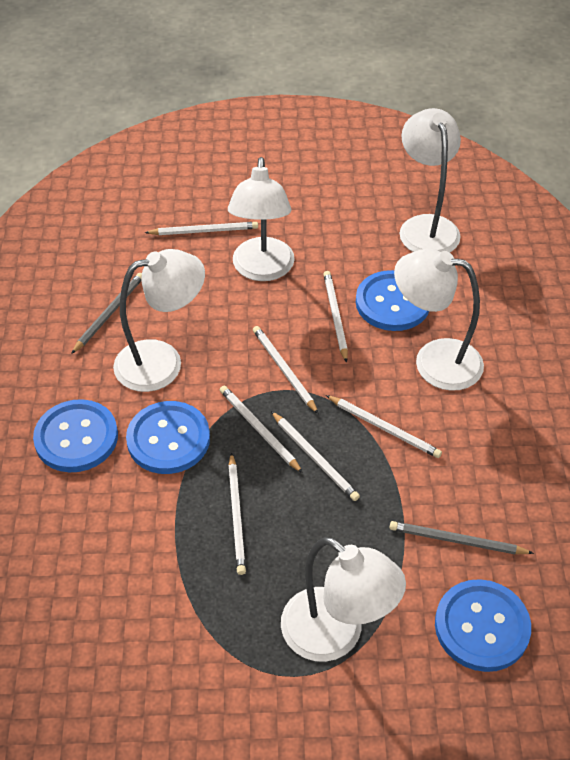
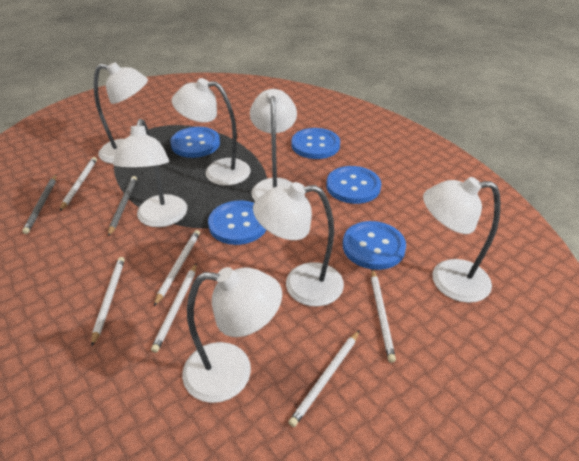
blue button: 4 -> 5
white lamp: 5 -> 7
white pencil: 7 -> 6

